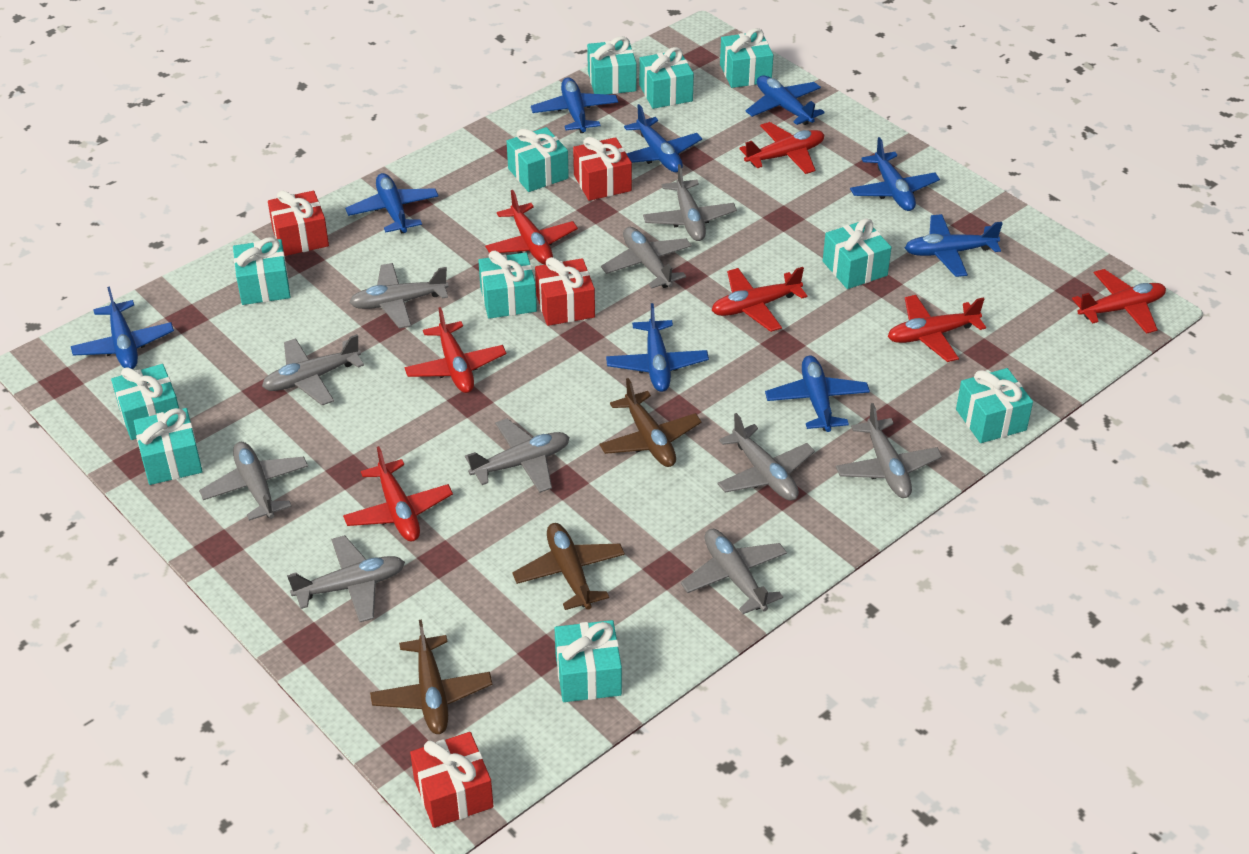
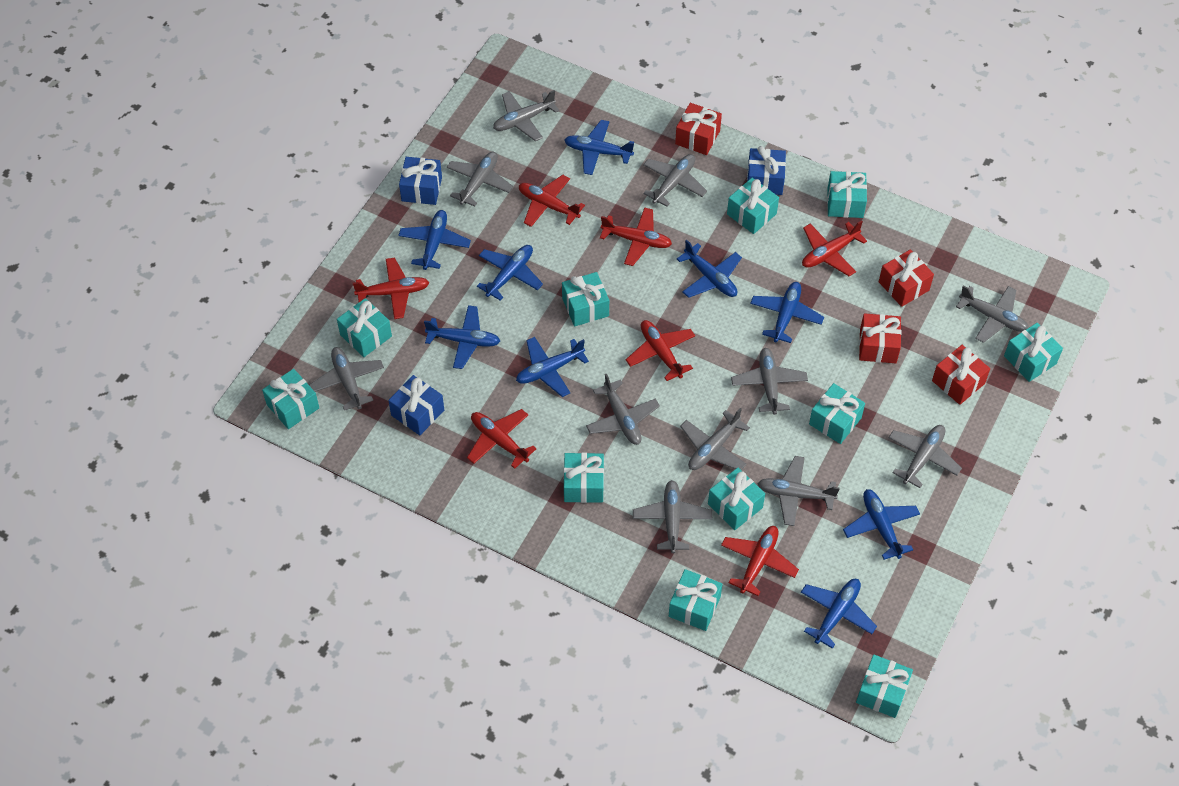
blue gift: 0 -> 3
brown plane: 3 -> 0
grey plane: 10 -> 11

